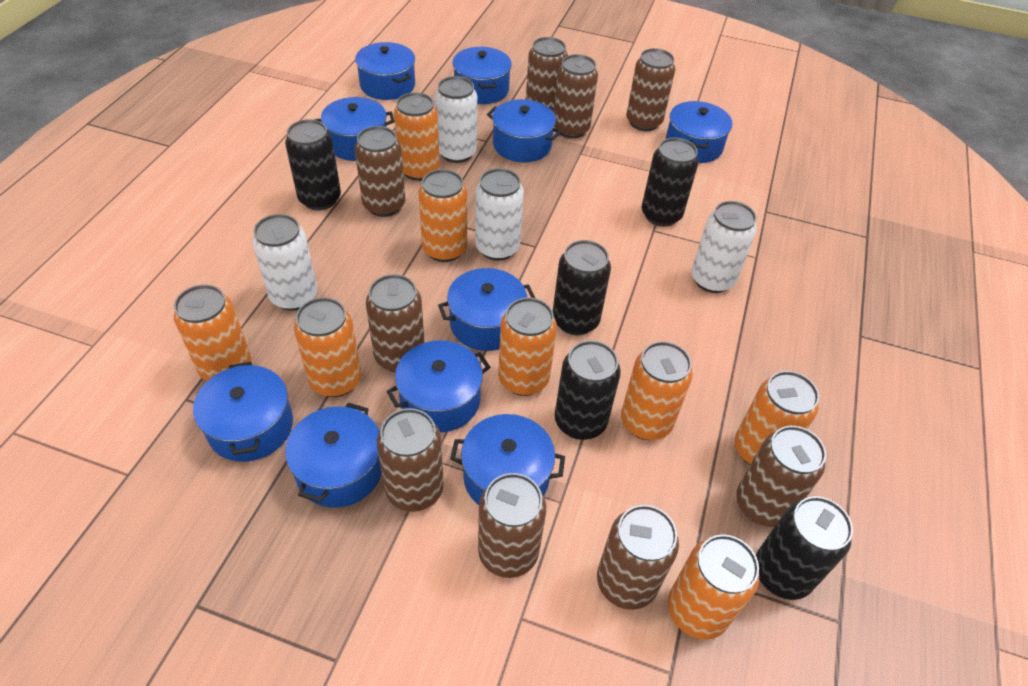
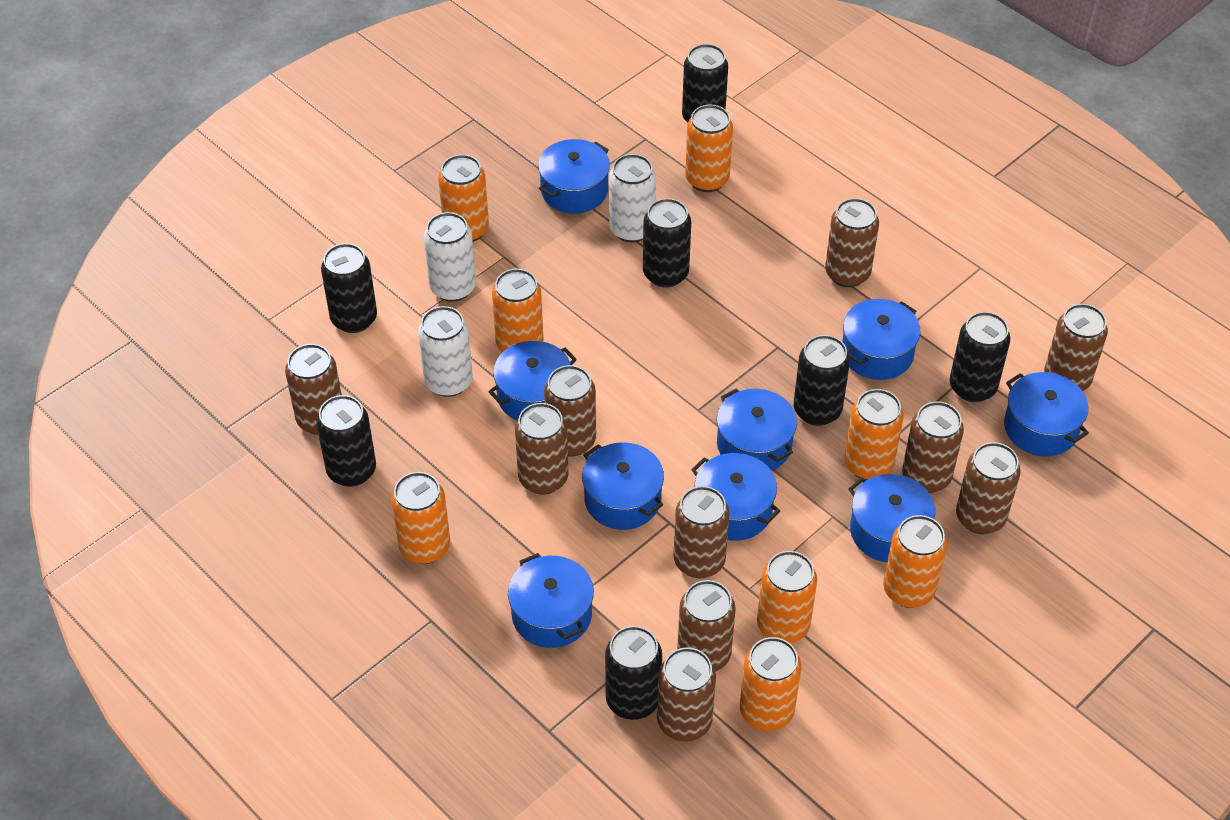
black can: 5 -> 7
blue pot: 10 -> 9
brown can: 9 -> 10
white can: 4 -> 3

